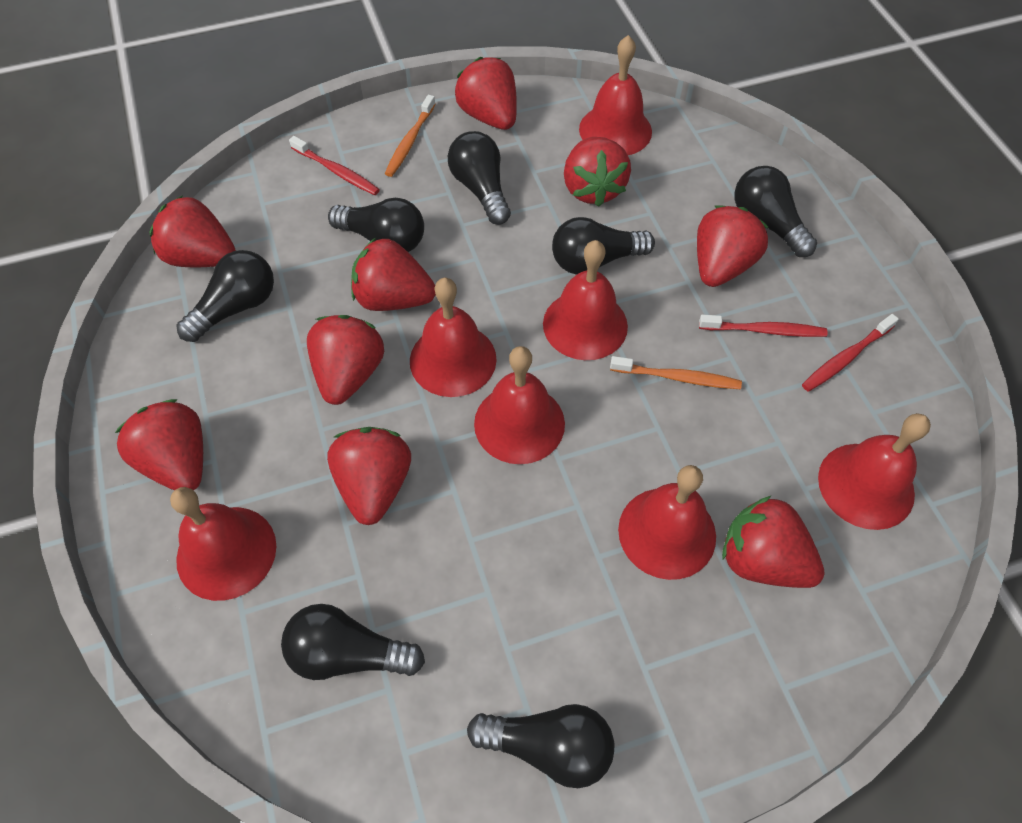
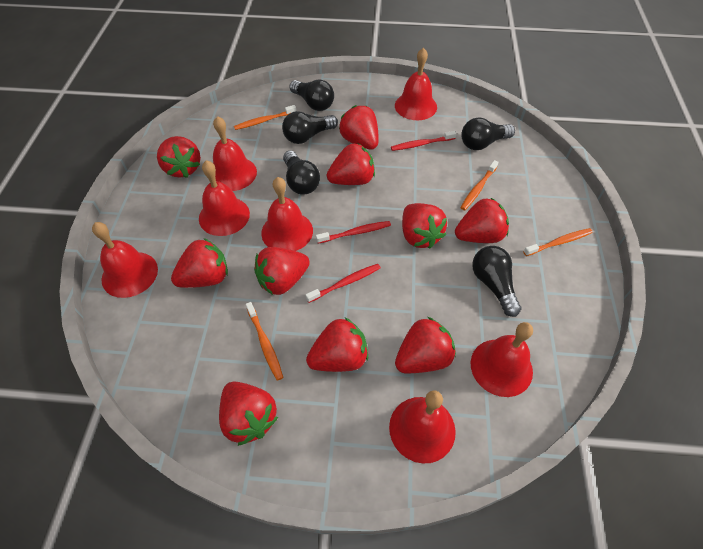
black light bulb: 7 -> 5
orange toothbrush: 2 -> 4
red strawberry: 9 -> 10

